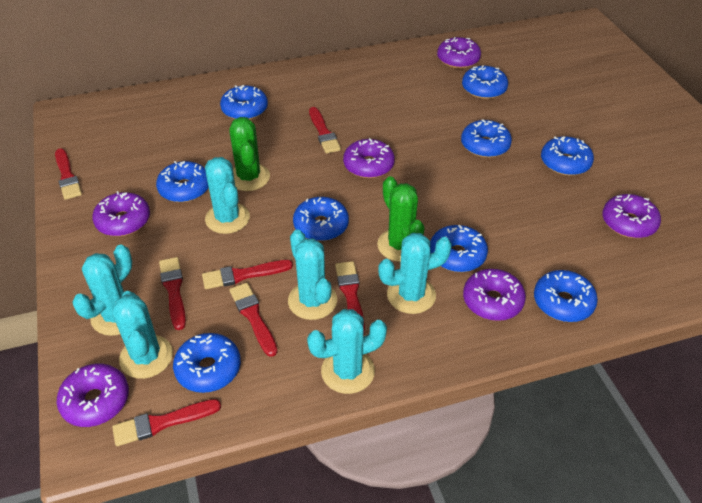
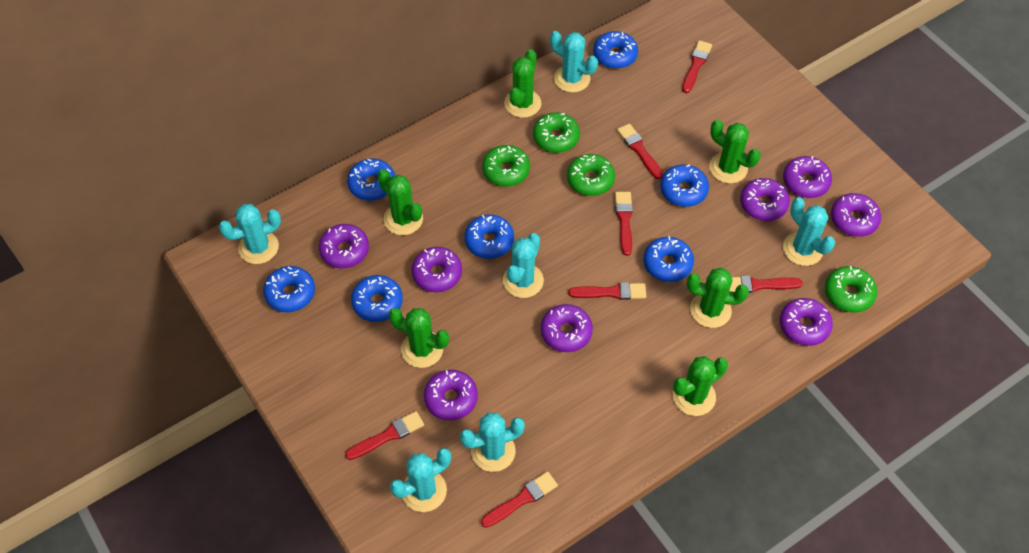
blue donut: 9 -> 7
green cactus: 2 -> 6
green donut: 0 -> 4
purple donut: 6 -> 8

